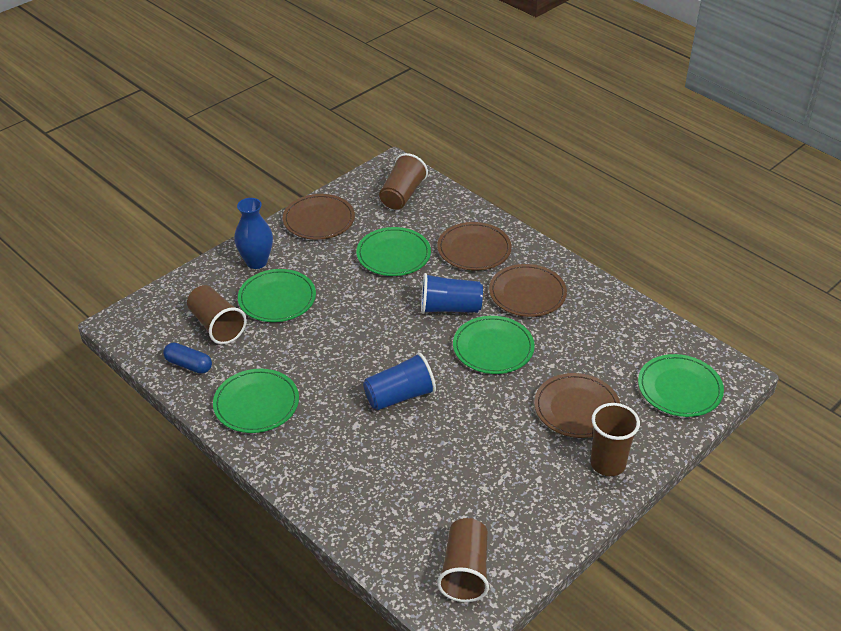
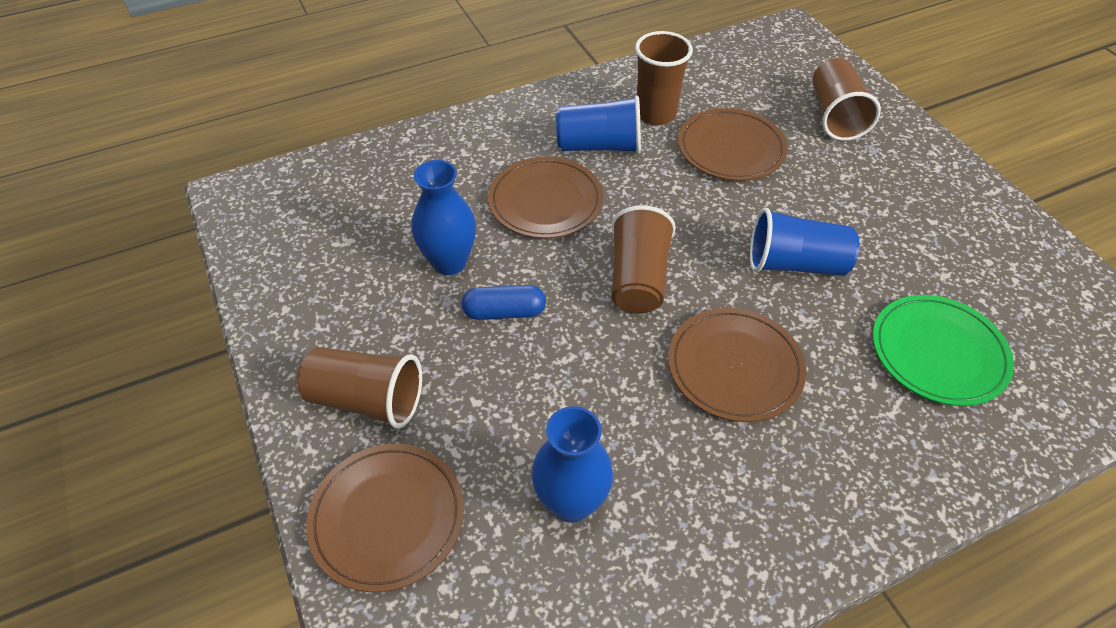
blue vase: 1 -> 2
green plate: 5 -> 1

